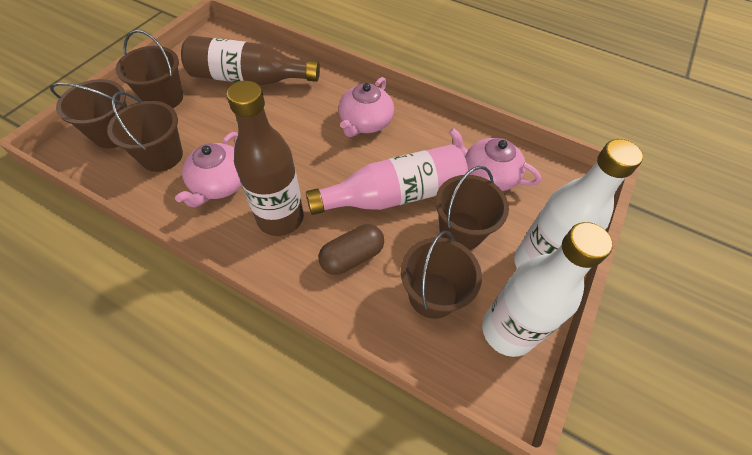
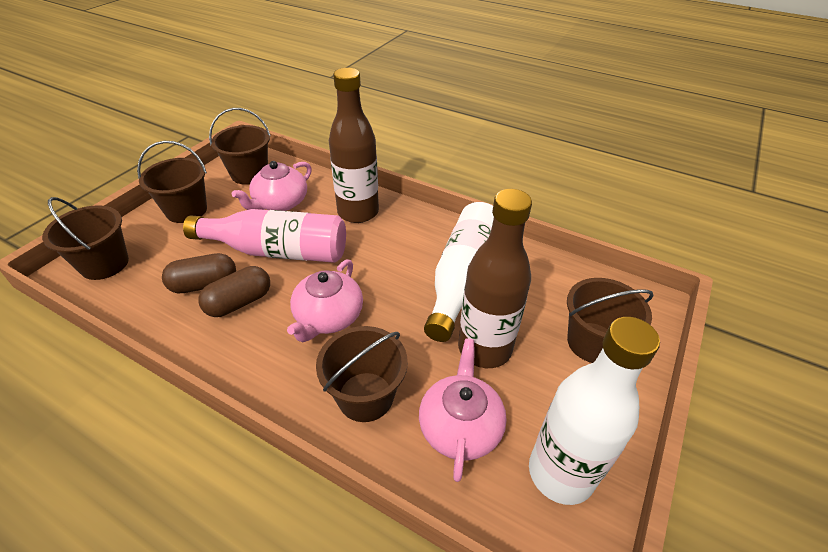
brown capsule: 1 -> 2

